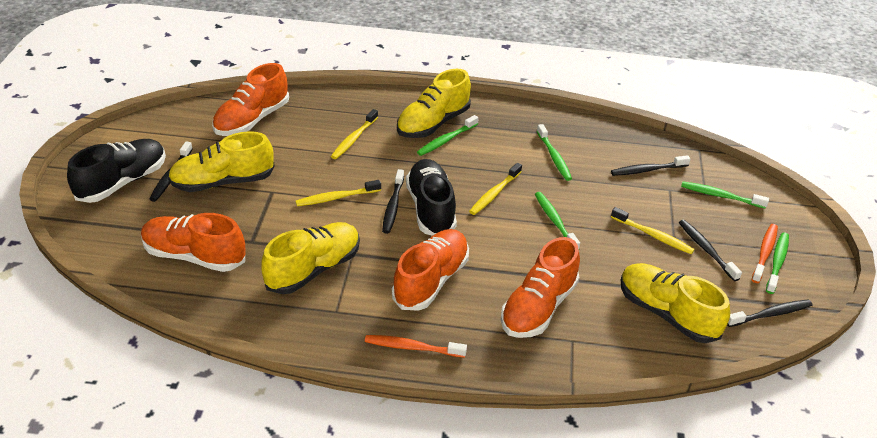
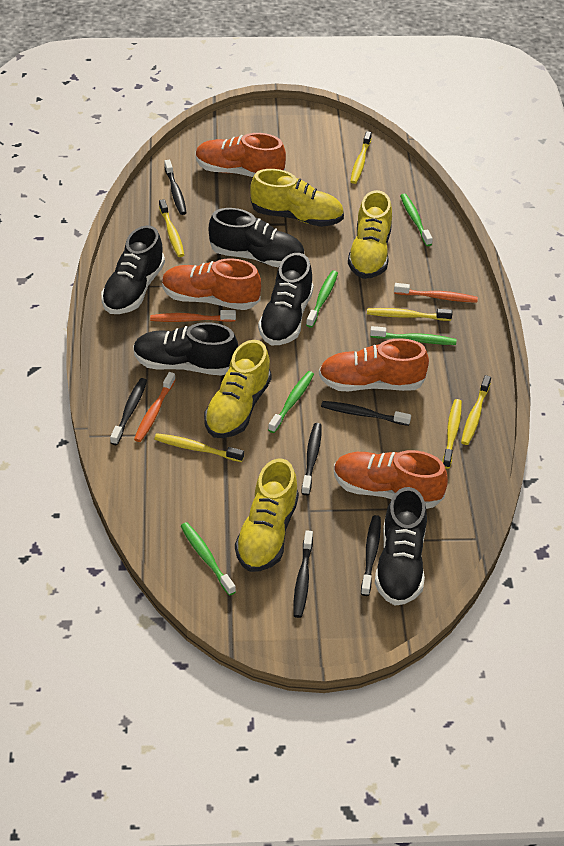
black shoe: 2 -> 5
black toothbrush: 5 -> 6
orange toothbrush: 2 -> 3
yellow toothbrush: 4 -> 6

